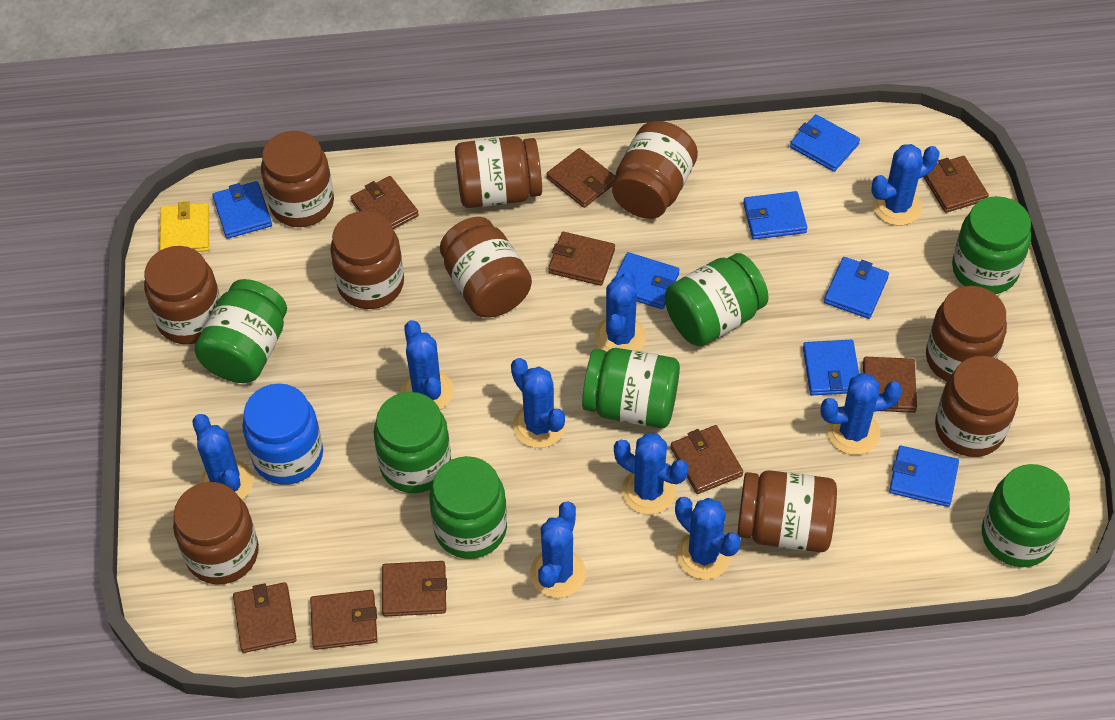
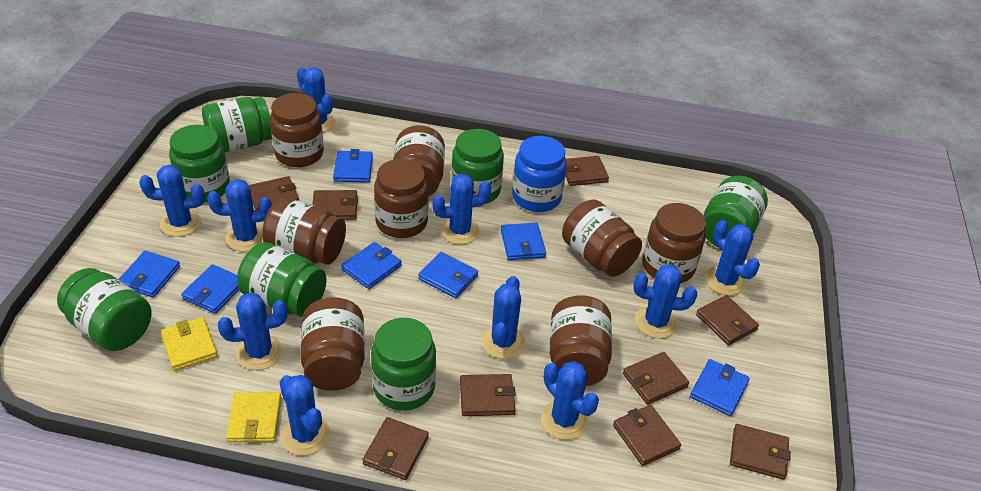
blue cactus: 9 -> 10
brown jar: 10 -> 8
yellow wallet: 1 -> 2

